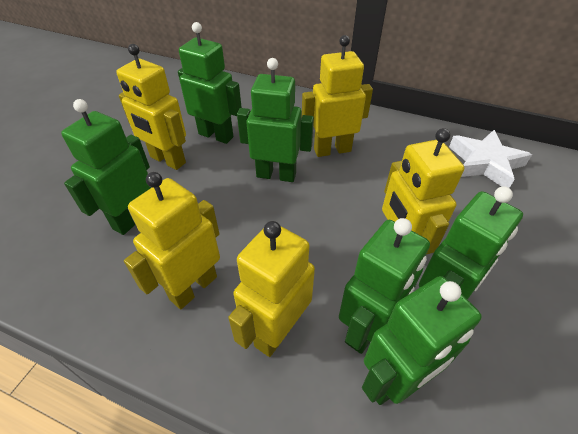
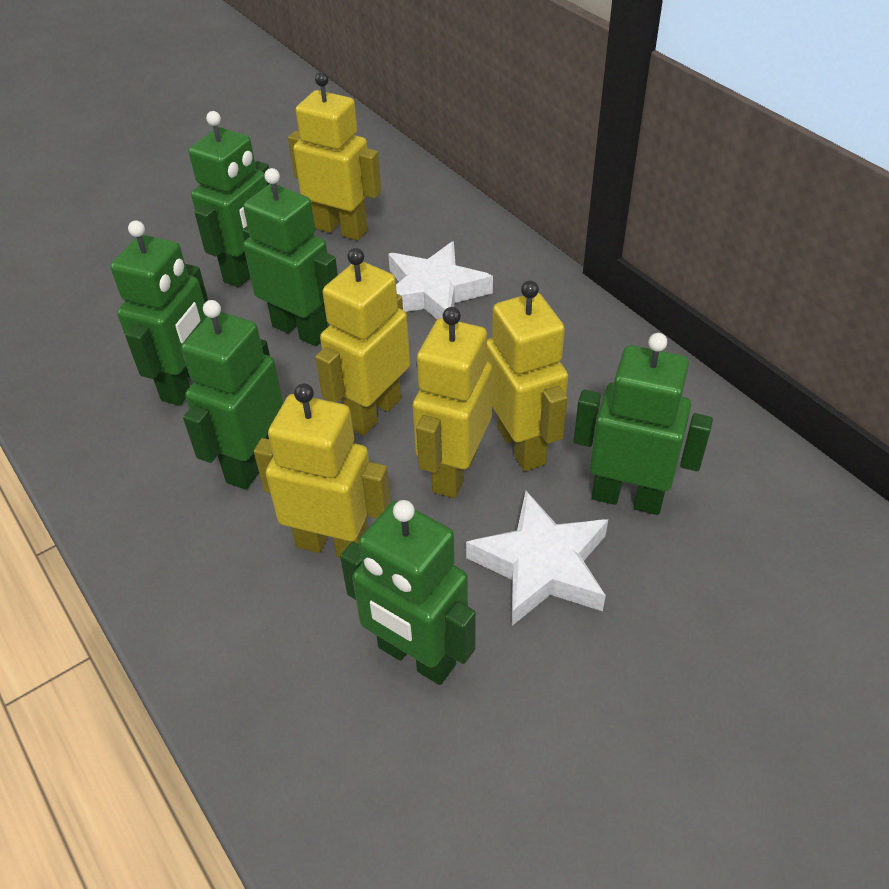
white star: 1 -> 2

